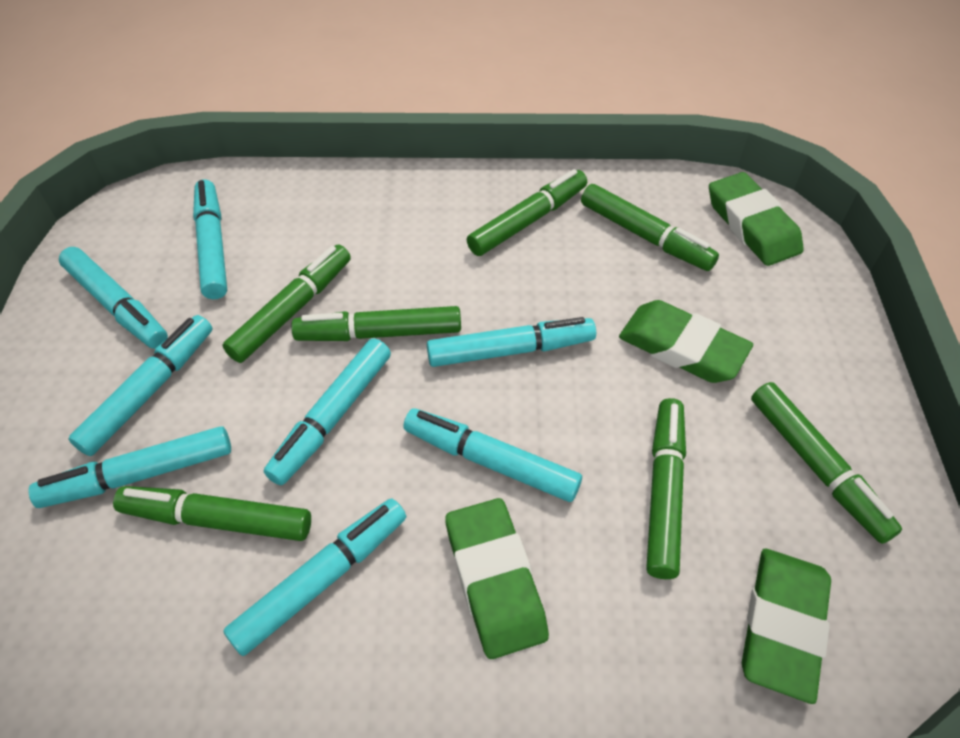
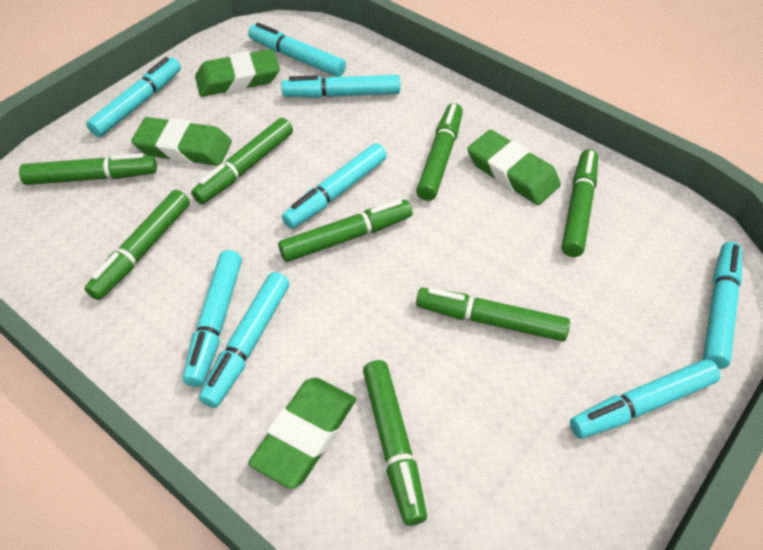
green marker: 7 -> 8

